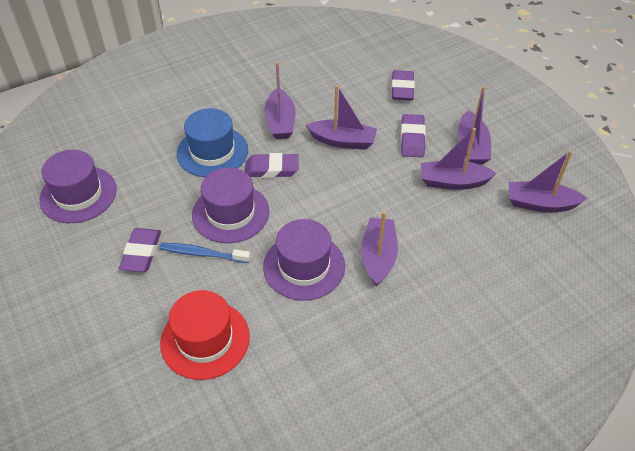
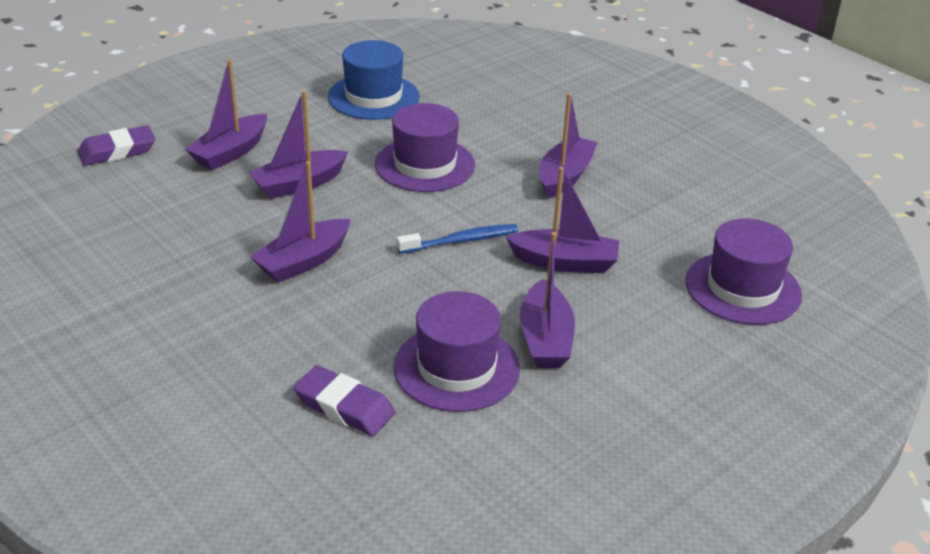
purple eraser: 4 -> 2
red hat: 1 -> 0

